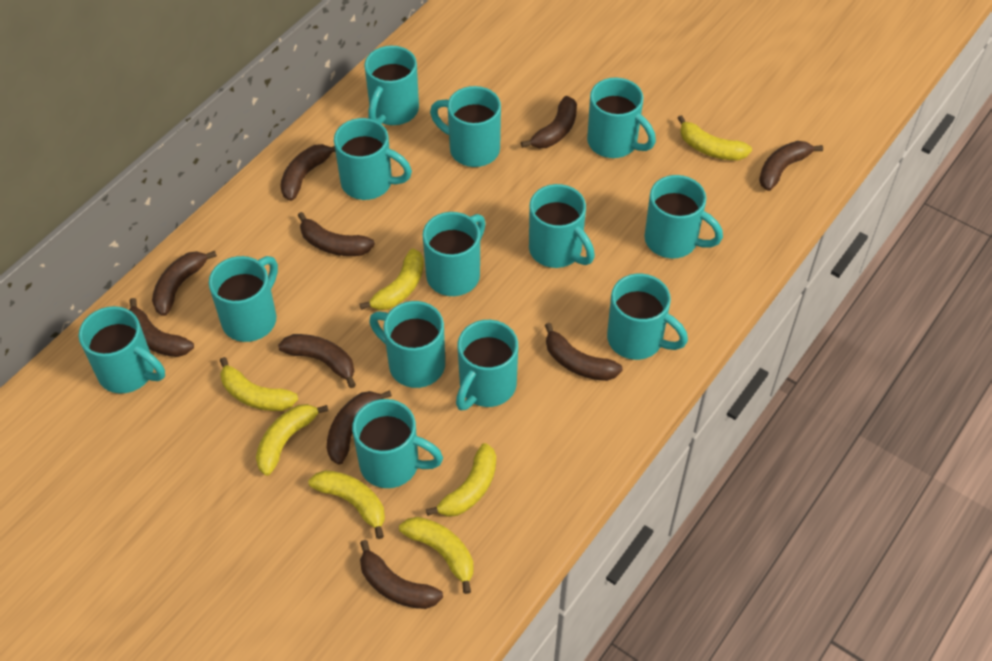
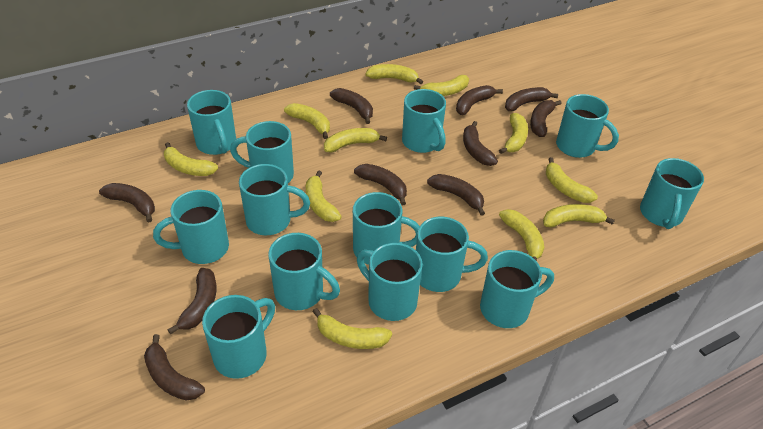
yellow banana: 7 -> 11

